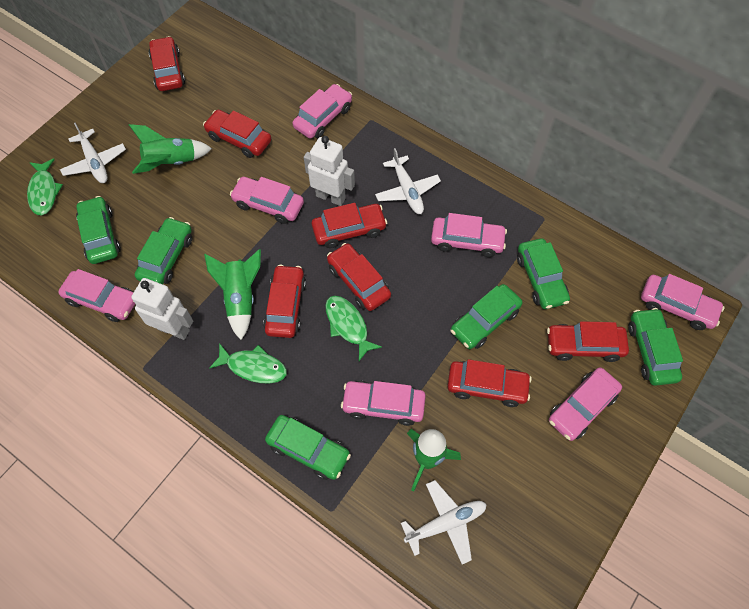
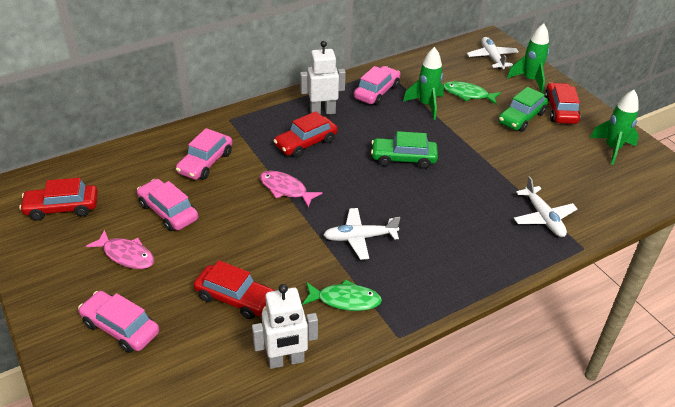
green car: 6 -> 2
green fish: 3 -> 2
pink car: 7 -> 4
pink fish: 0 -> 2
red car: 7 -> 4

